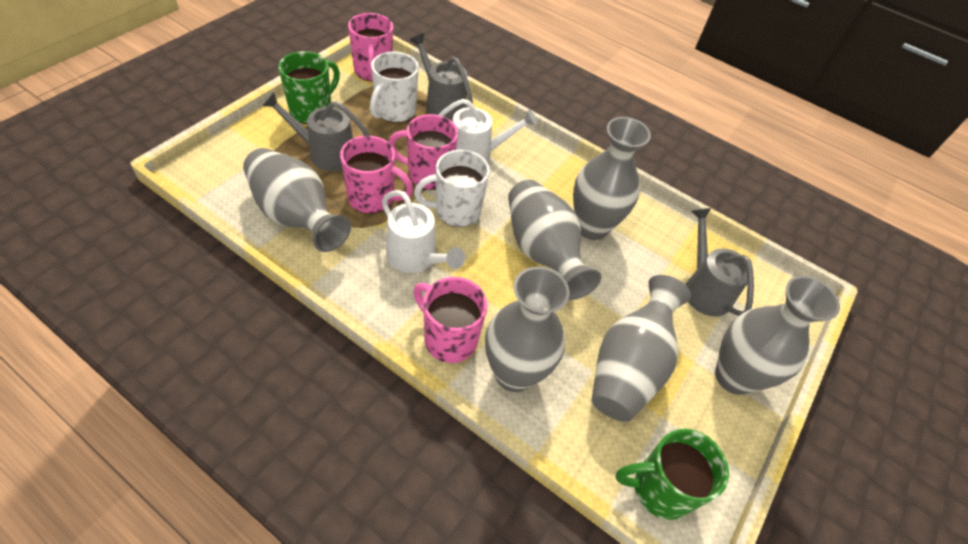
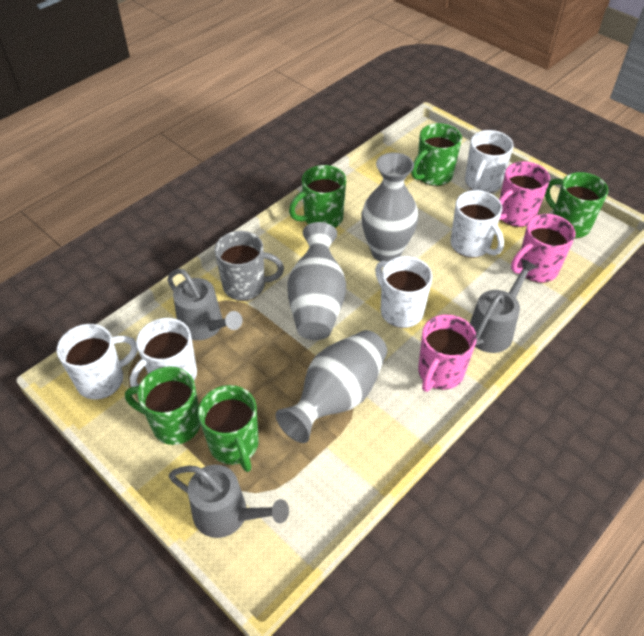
green mug: 2 -> 5
grey mug: 0 -> 1
grey vase: 6 -> 3
pink mug: 4 -> 3
white mug: 2 -> 5
white watering can: 2 -> 0

